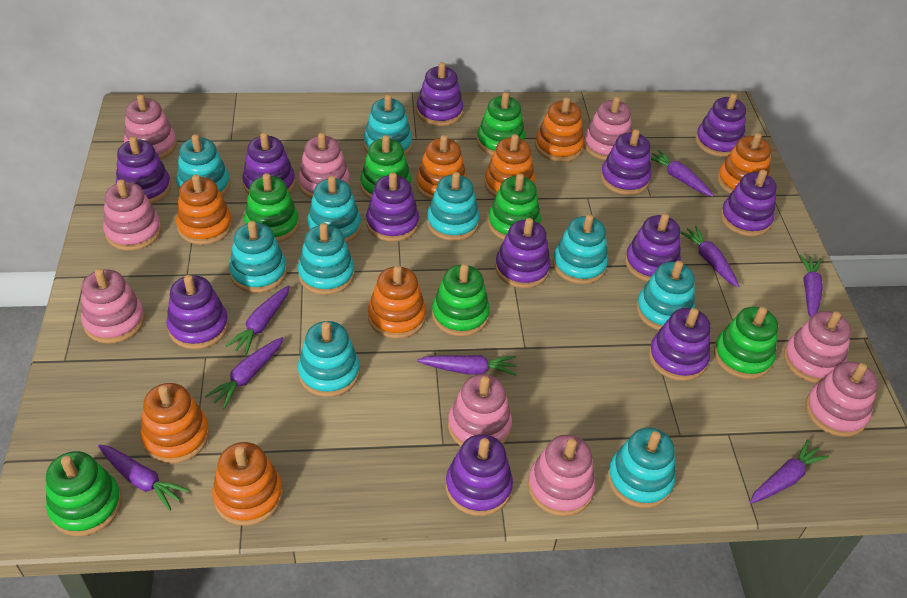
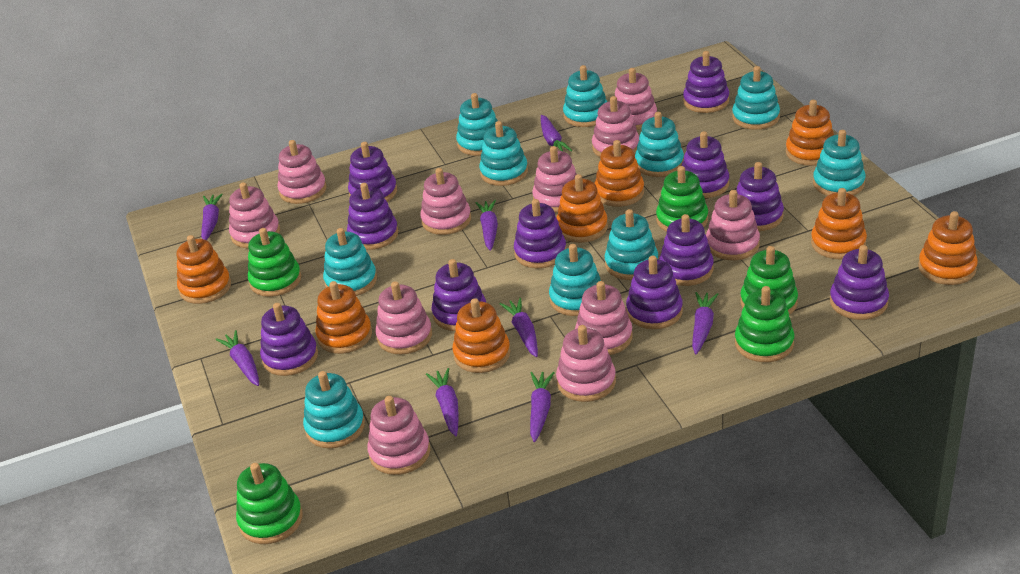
green stacking toy: 7 -> 5
pink stacking toy: 9 -> 11
purple stacking toy: 12 -> 11

